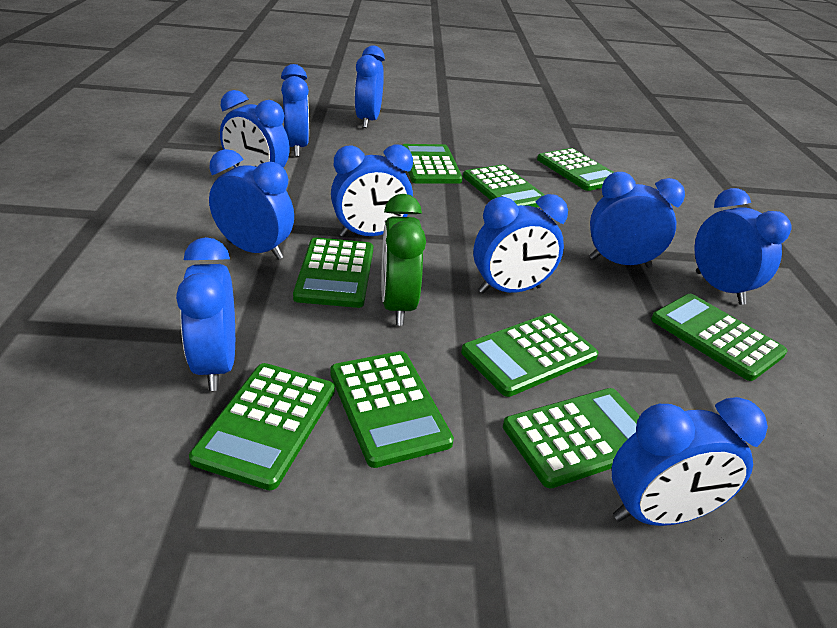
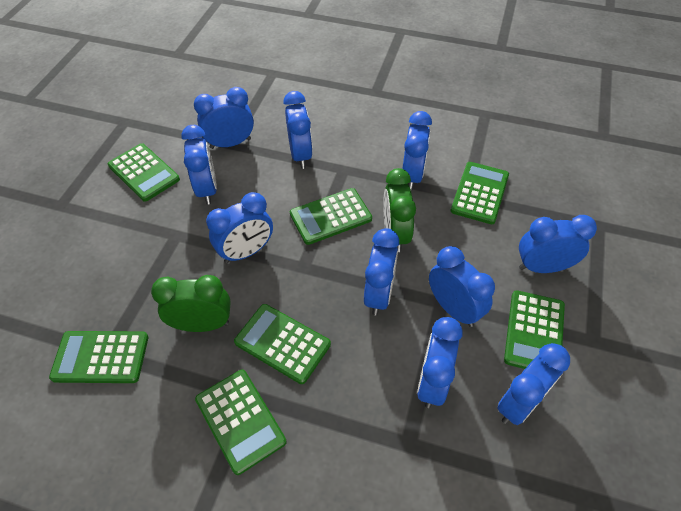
green calculator: 9 -> 7
green clock: 1 -> 2

